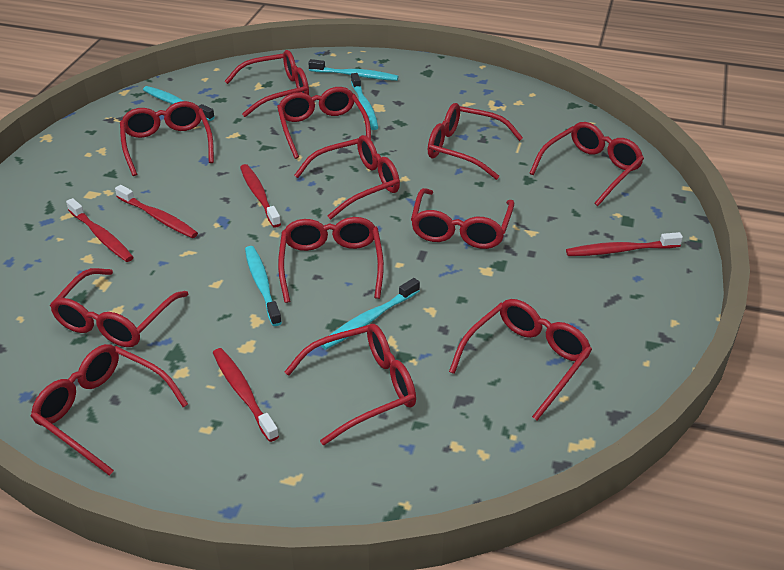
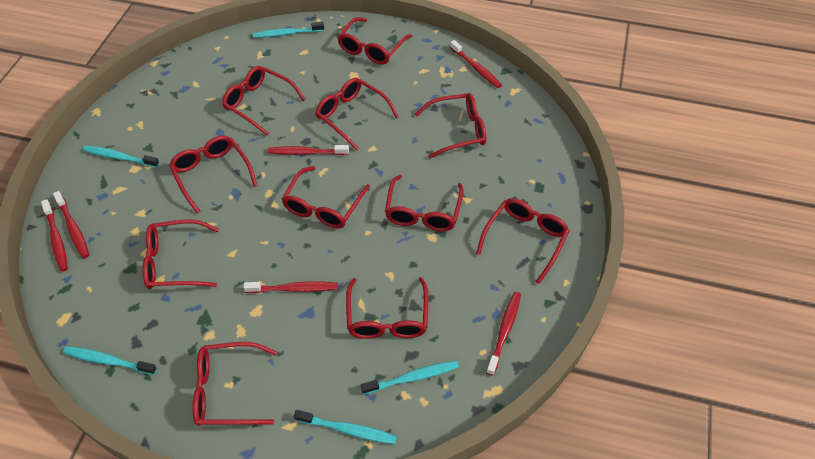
red glasses: 12 -> 11
red toothbrush: 5 -> 6

